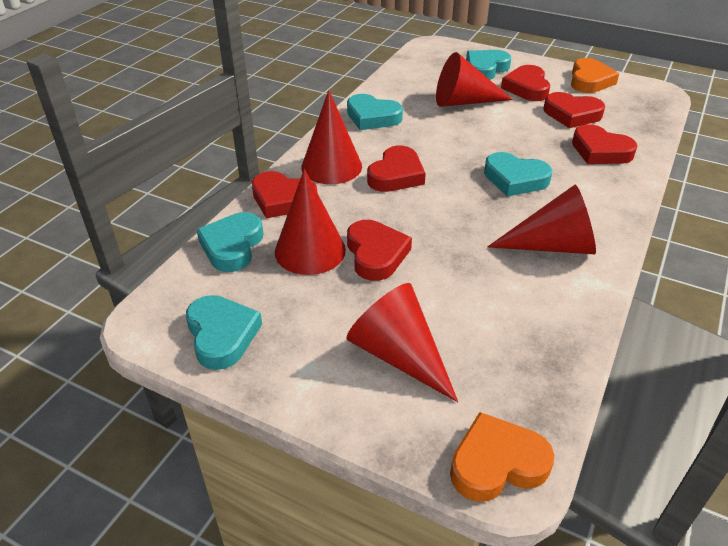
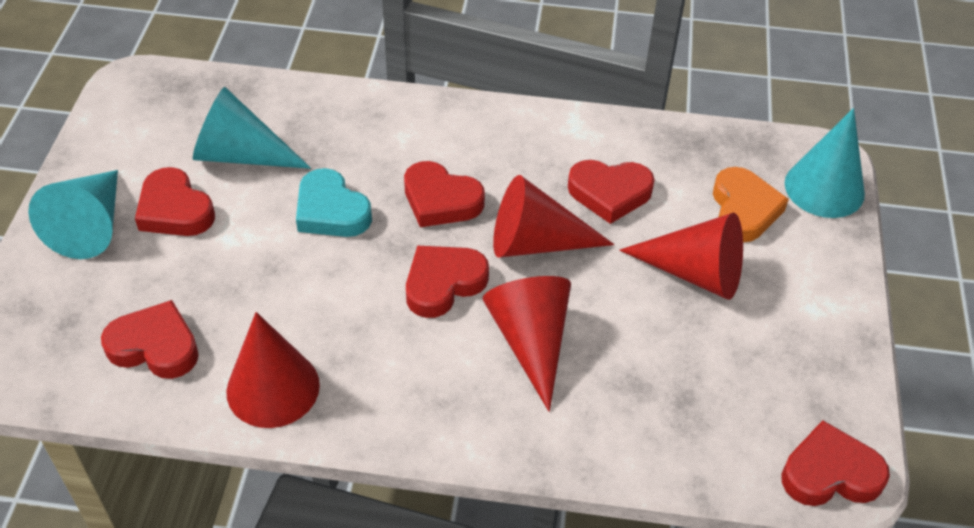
orange heart: 2 -> 1
red cone: 5 -> 4
turquoise cone: 0 -> 3
turquoise heart: 5 -> 1

